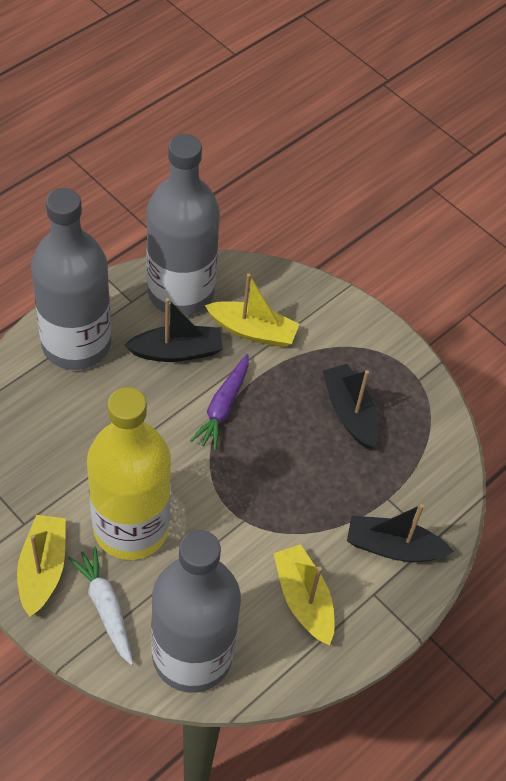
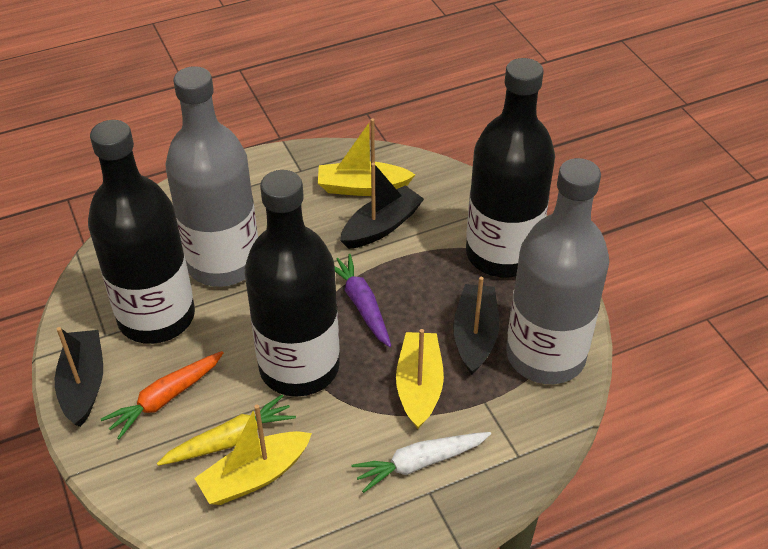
black bottle: 0 -> 3
grey bottle: 3 -> 2
orange carrot: 0 -> 1
yellow bottle: 1 -> 0
yellow carrot: 0 -> 1

